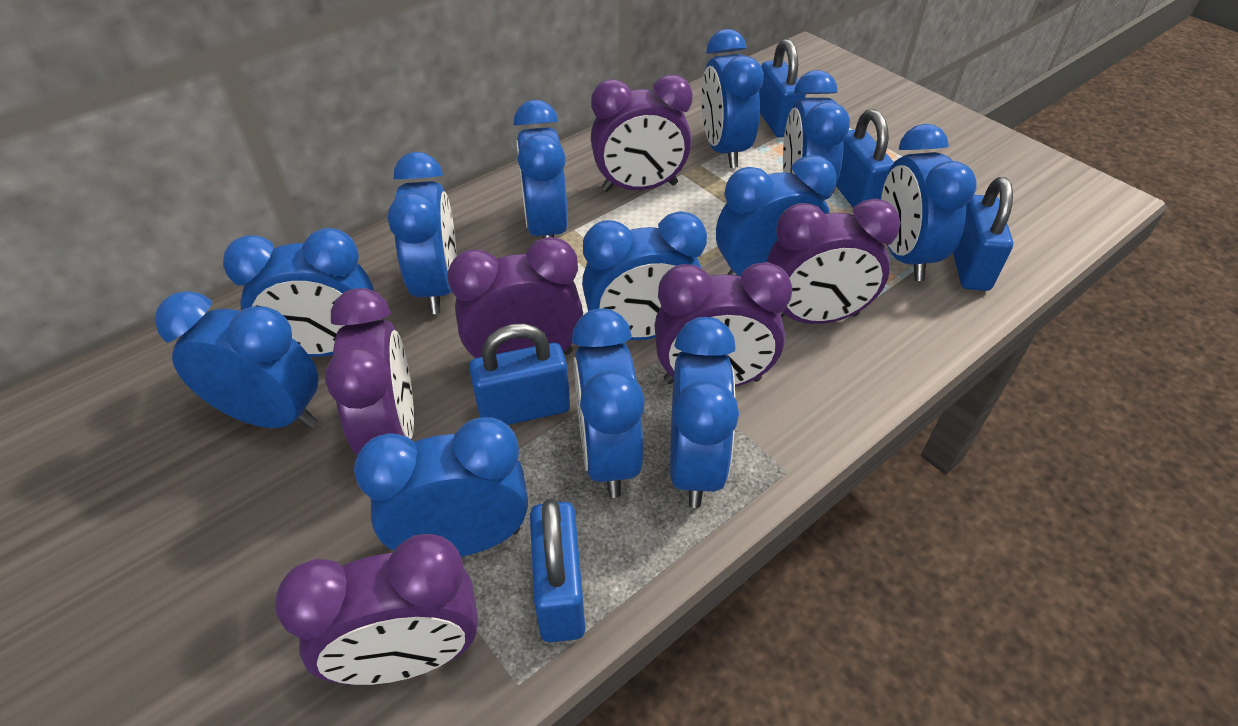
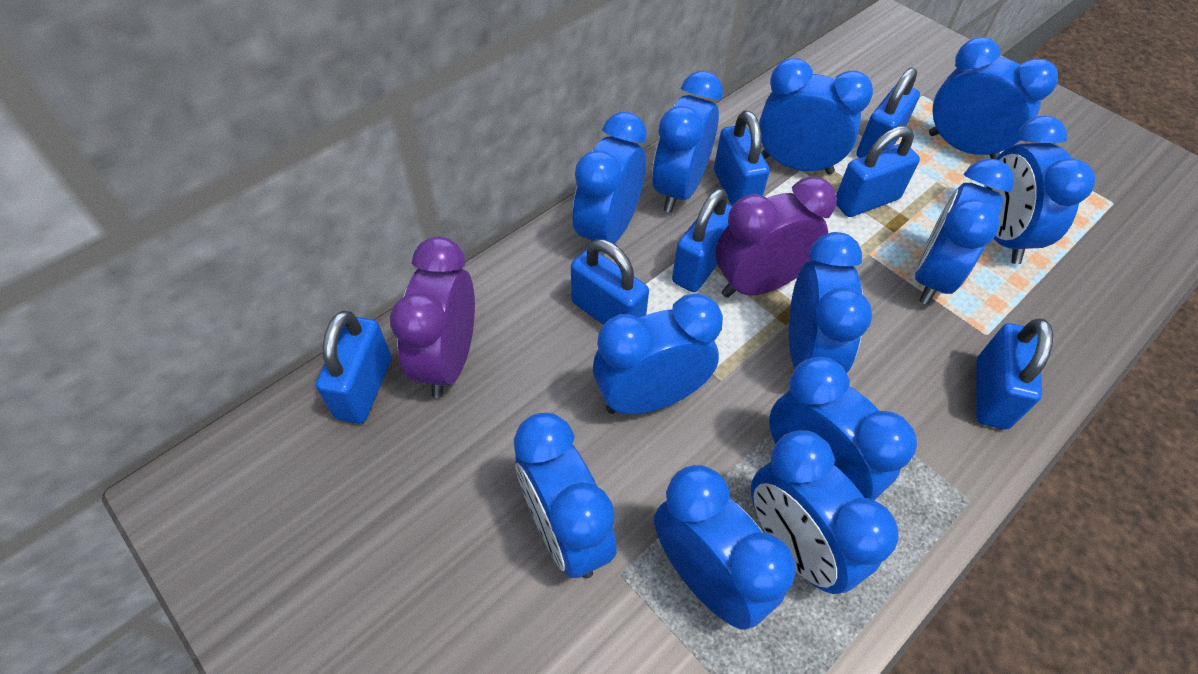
blue padlock: 5 -> 7
purple clock: 6 -> 2

